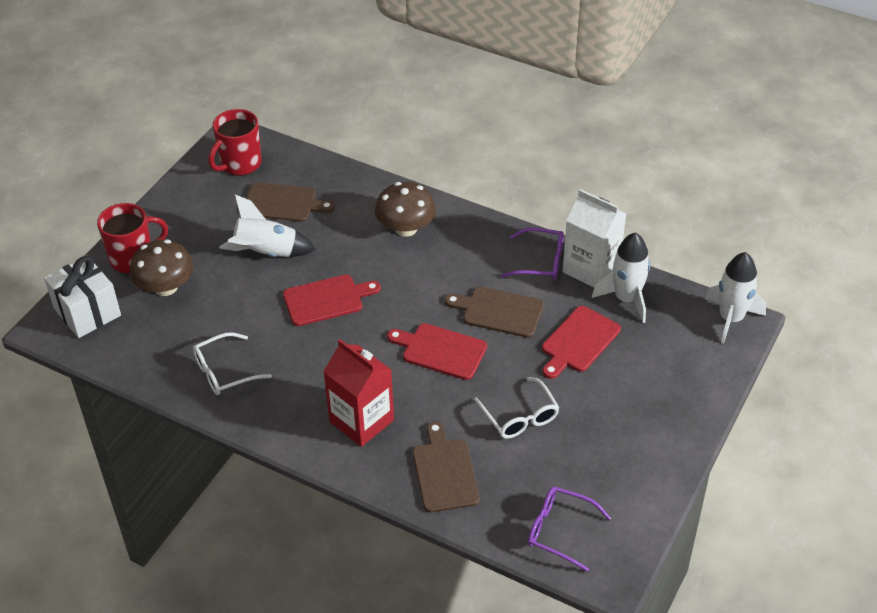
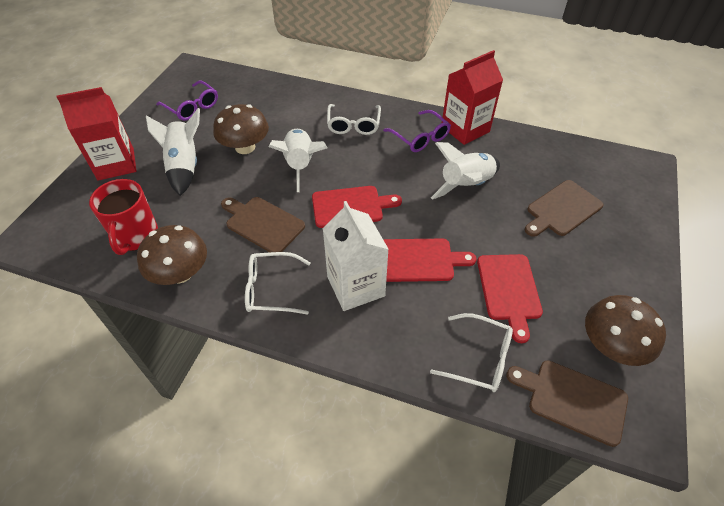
brown mushroom: 2 -> 3
red carton: 1 -> 2
red mug: 2 -> 1
white gift: 1 -> 0
white glasses: 2 -> 3

